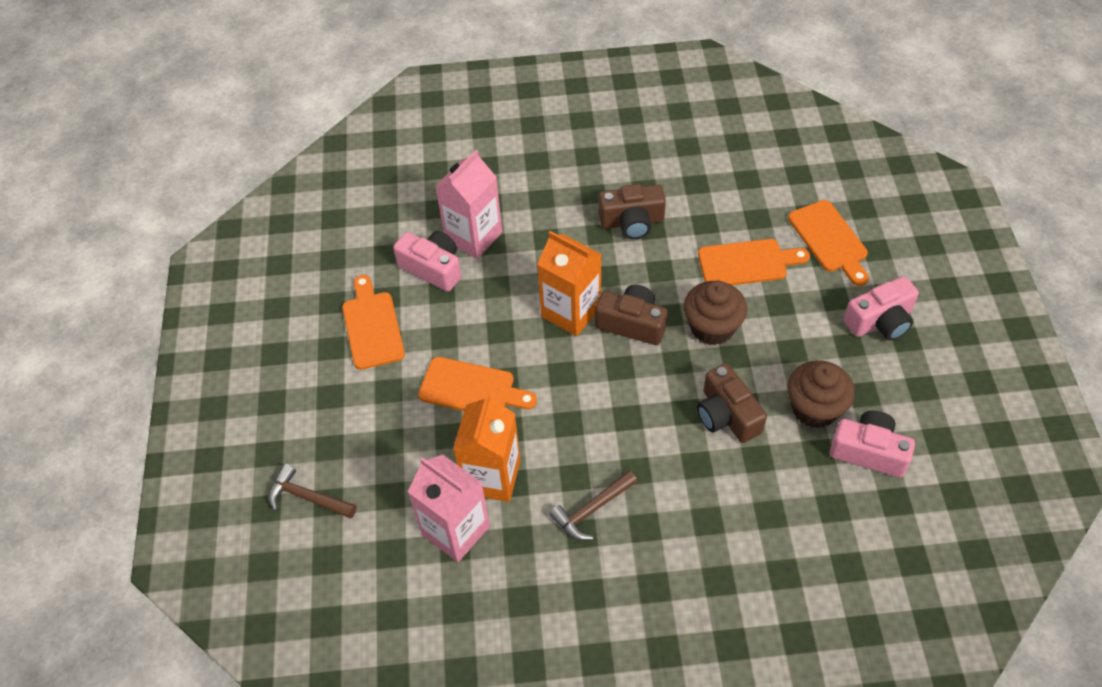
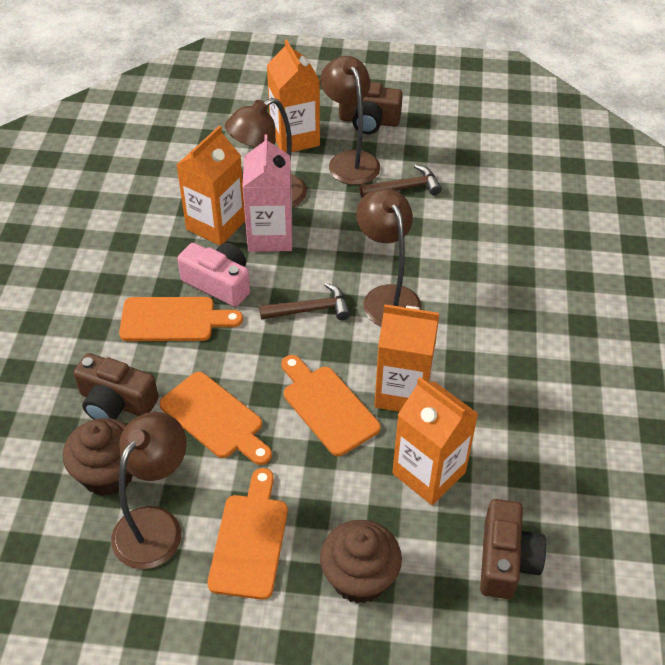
brown lamp: 0 -> 4
orange carton: 2 -> 4
pink camera: 3 -> 1
pink carton: 2 -> 1

